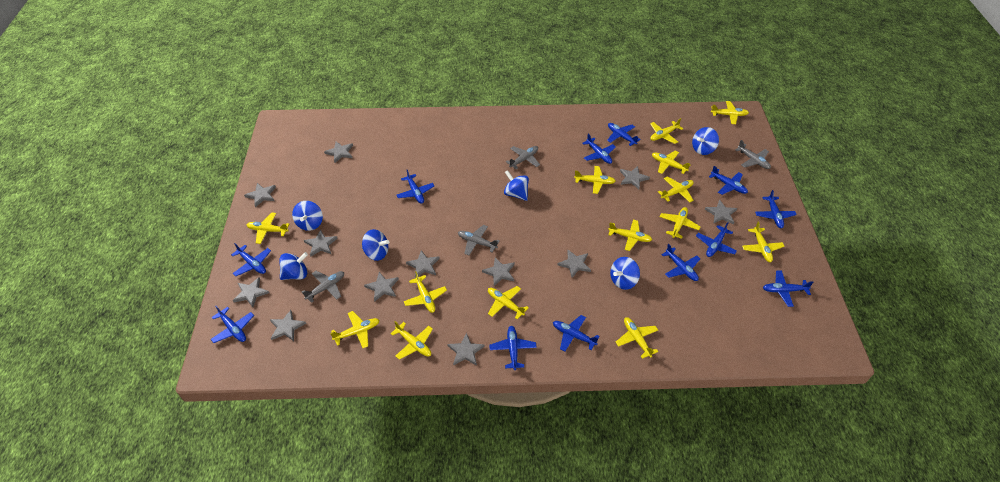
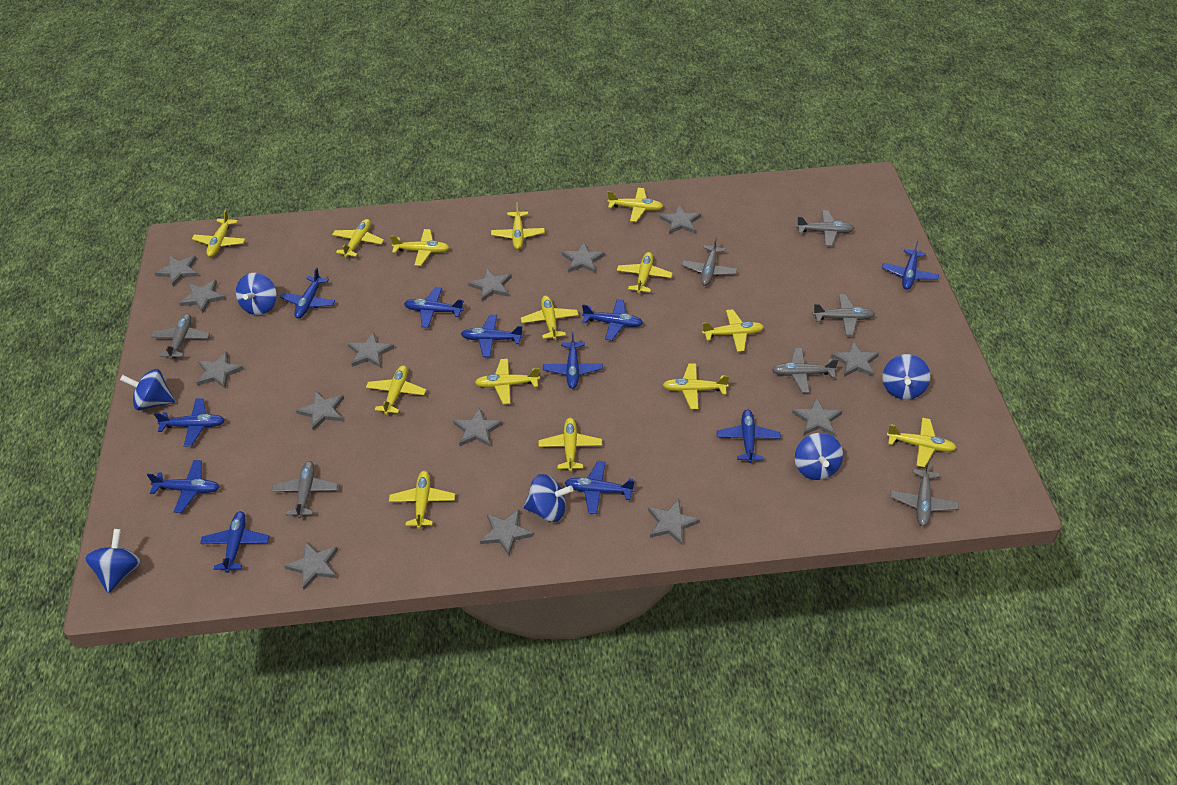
blue plane: 12 -> 11
grey plane: 4 -> 7
grey star: 12 -> 14

